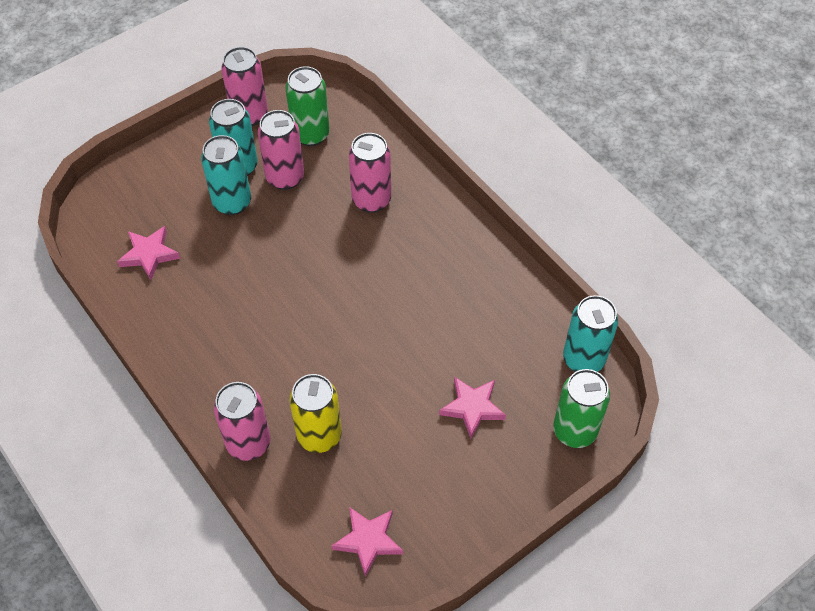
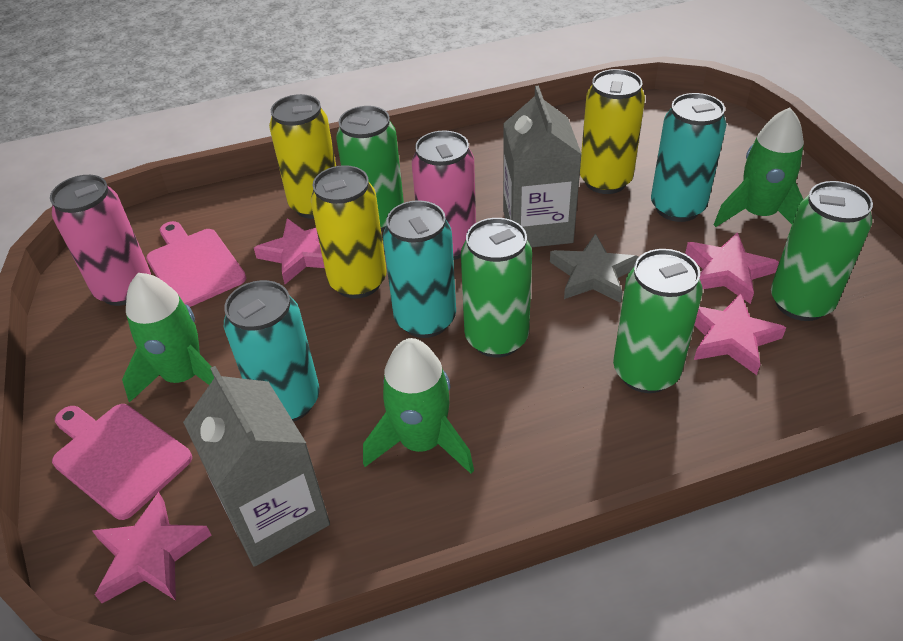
green can: 2 -> 4
green rocket: 0 -> 3
grey carton: 0 -> 2
grey star: 0 -> 1
pink can: 4 -> 2
pink cutting board: 0 -> 2
pink star: 3 -> 4
yellow can: 1 -> 3

